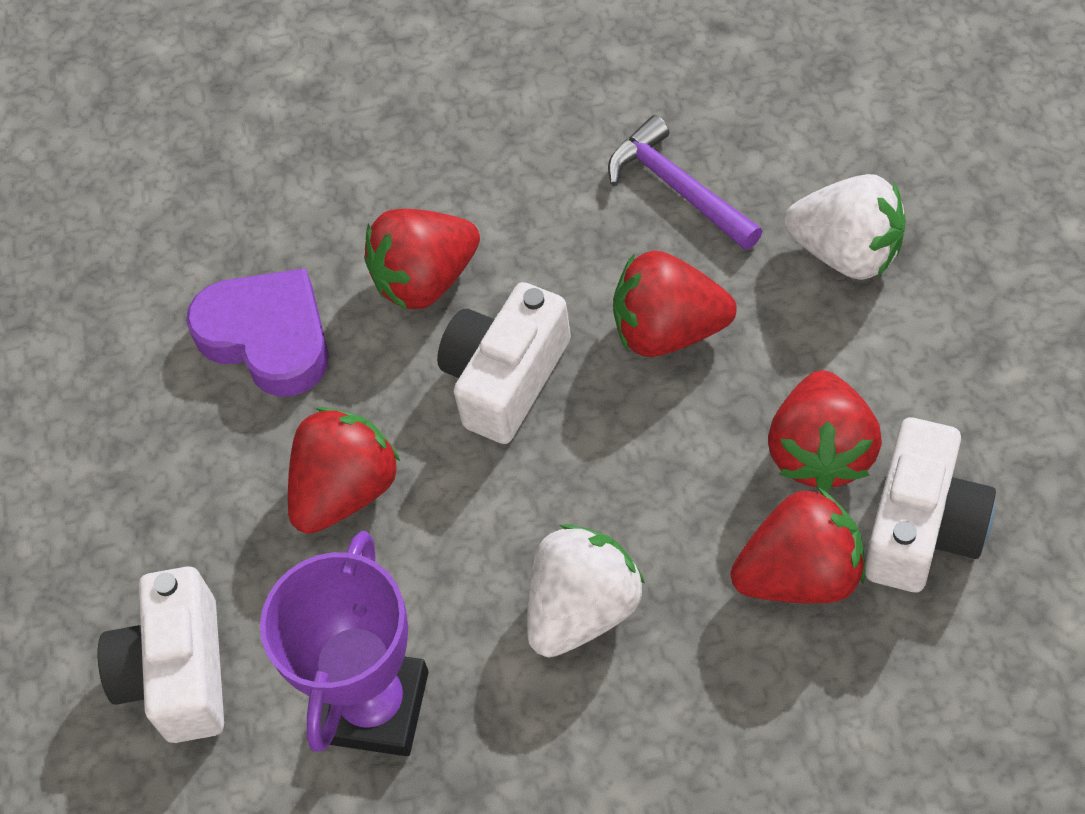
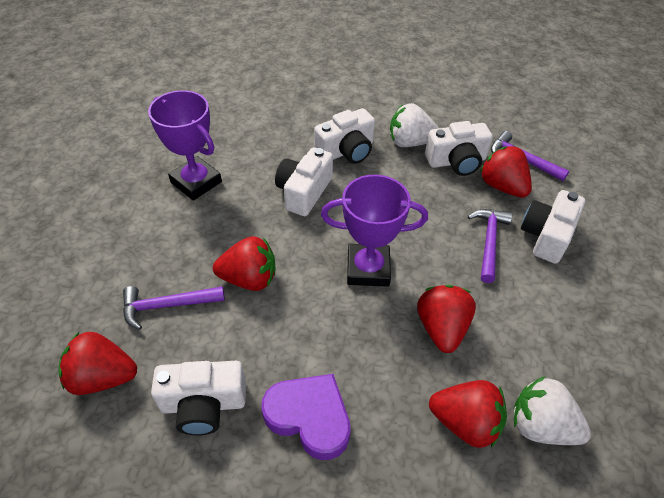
purple hammer: 1 -> 3
purple trophy: 1 -> 2
white camera: 3 -> 5

